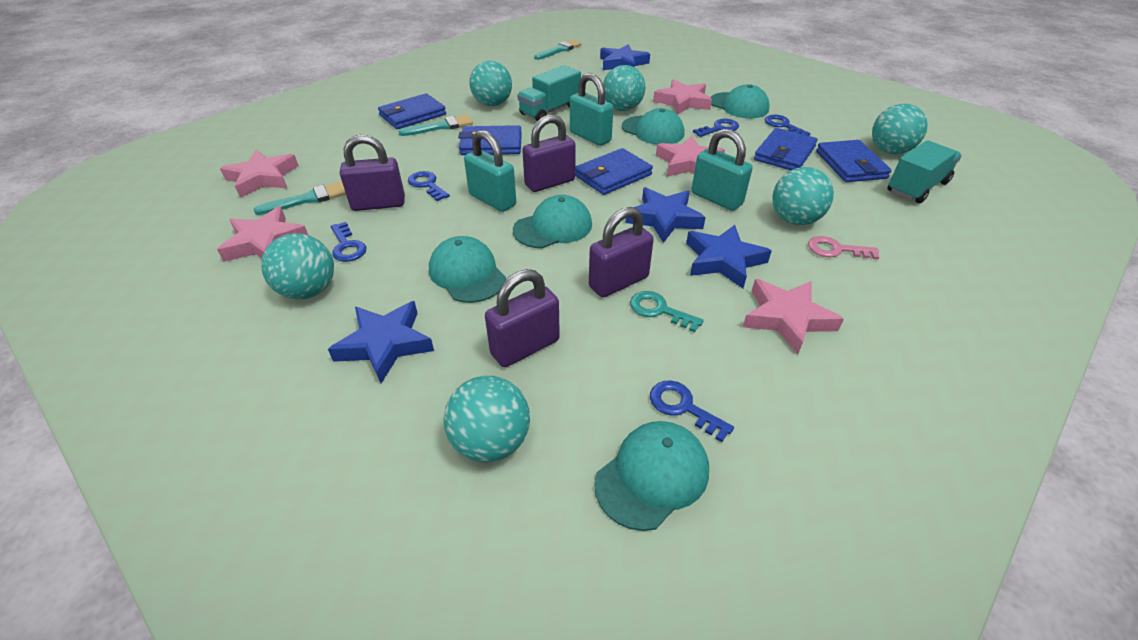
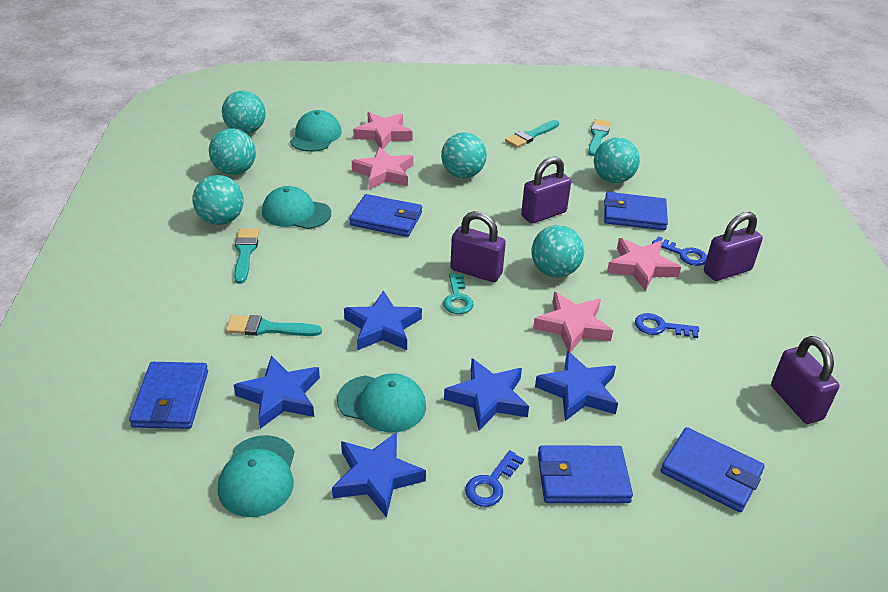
blue key: 5 -> 3
blue star: 4 -> 5
pink key: 1 -> 0
pink star: 5 -> 4
turquoise brush: 3 -> 4
turquoise cap: 5 -> 4
turquoise padlock: 3 -> 0
turquoise truck: 2 -> 0

